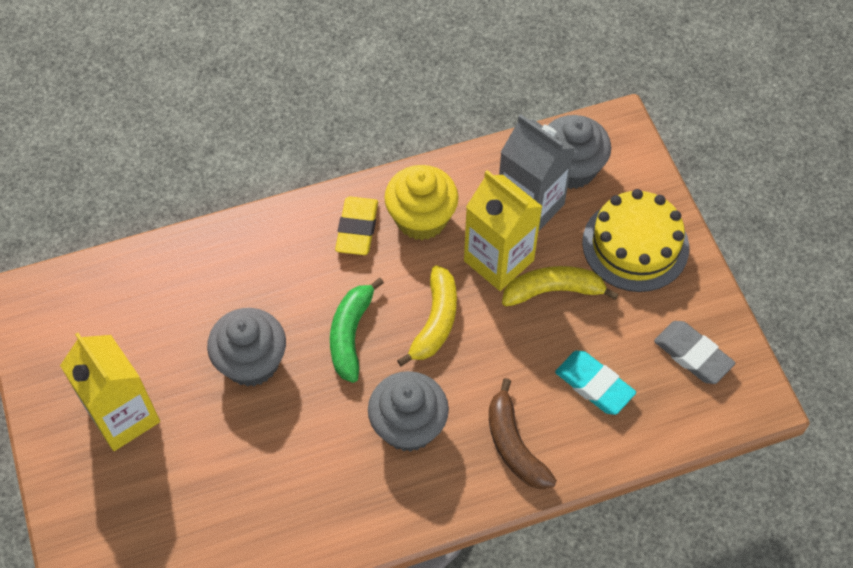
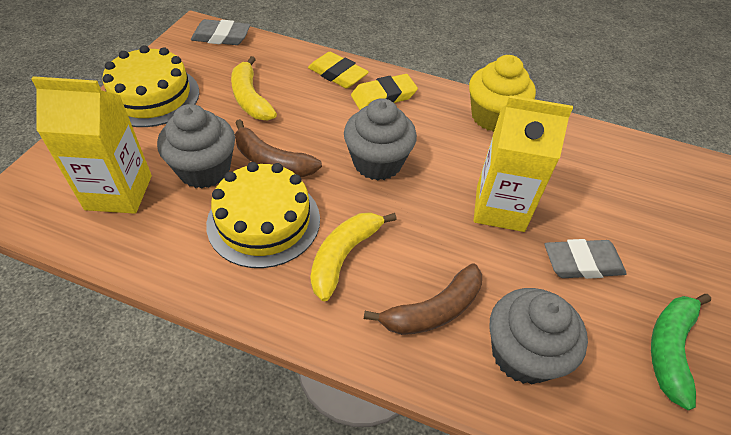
brown banana: 1 -> 2
grey carton: 1 -> 0
grey eraser: 1 -> 2
turquoise eraser: 1 -> 0
yellow cake: 1 -> 2
yellow eraser: 1 -> 2

